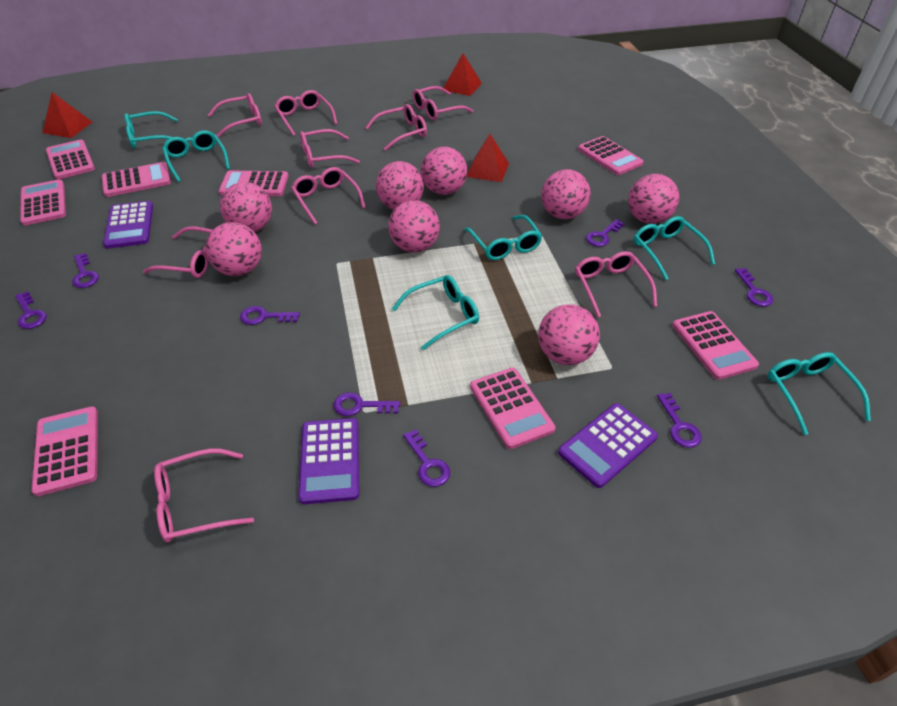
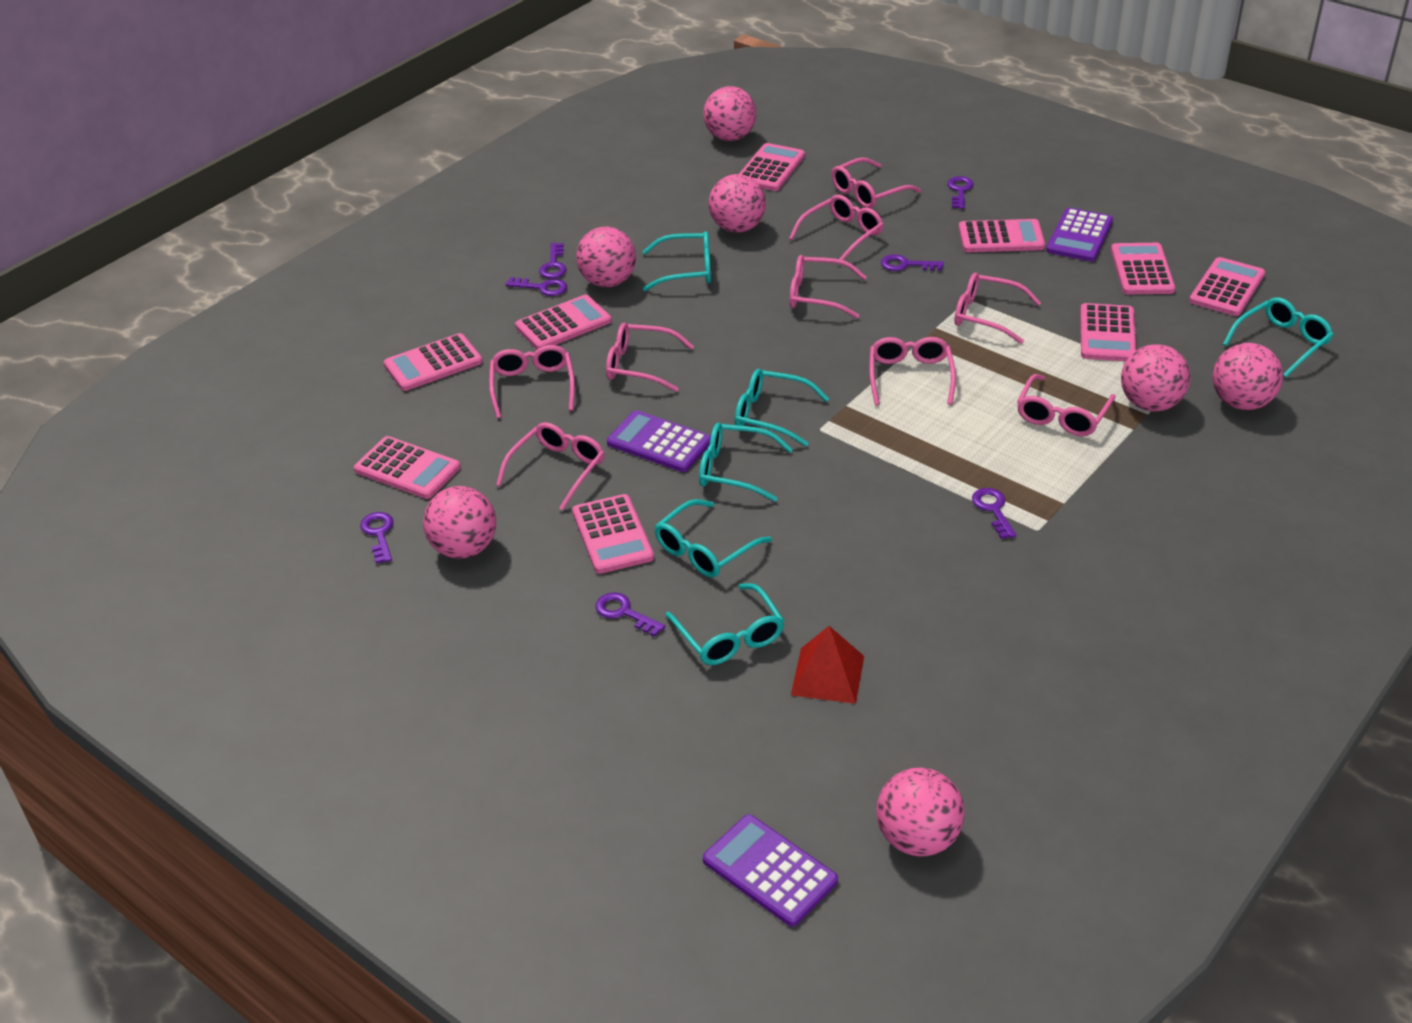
pink ball: 8 -> 7
pink calculator: 8 -> 9
purple key: 8 -> 7
red pyramid: 3 -> 1

